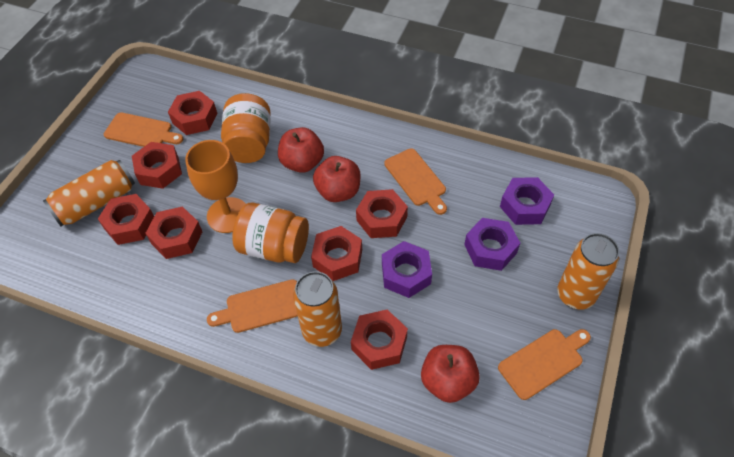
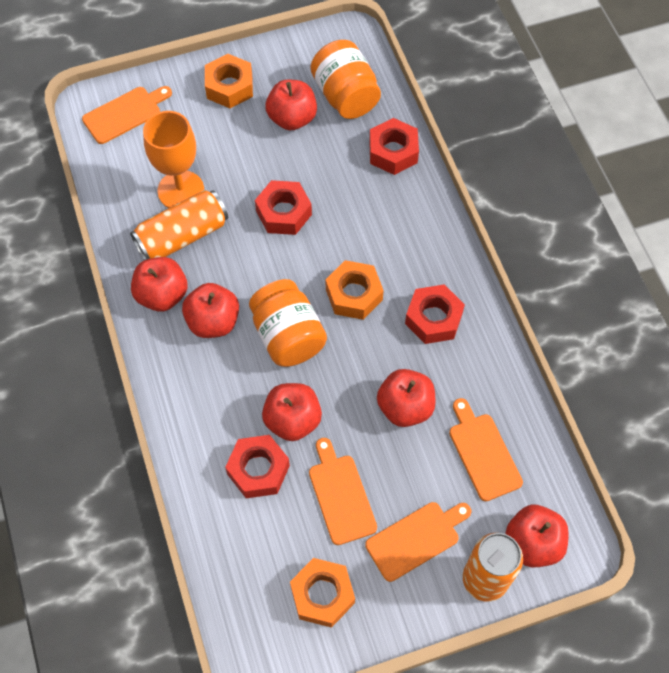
orange can: 3 -> 2
orange nut: 0 -> 3
purple nut: 3 -> 0
red apple: 3 -> 6
red nut: 7 -> 4

